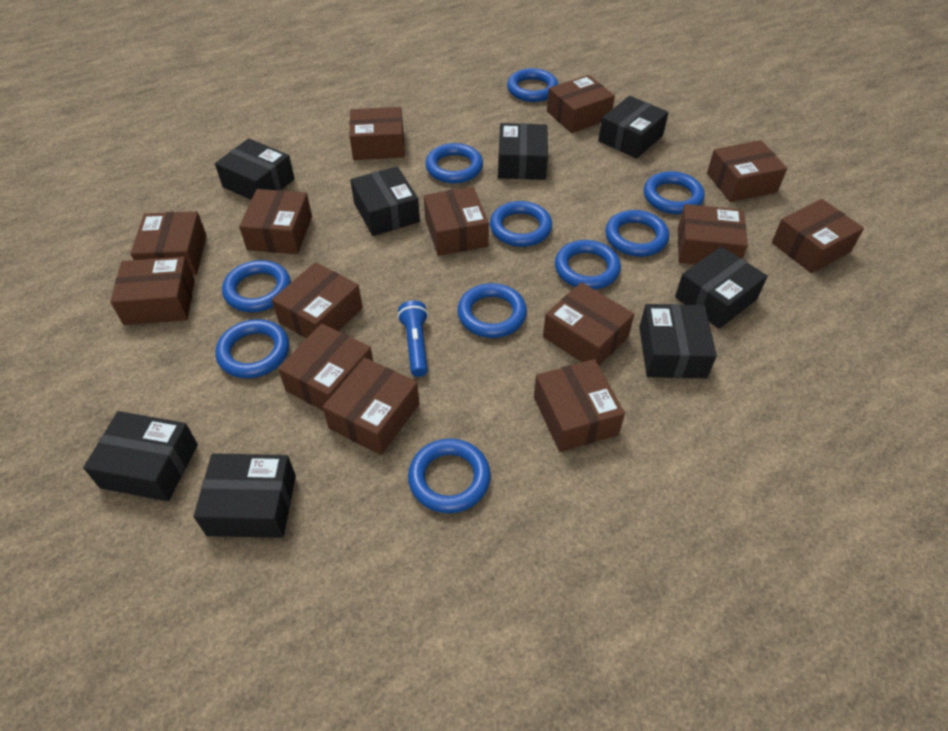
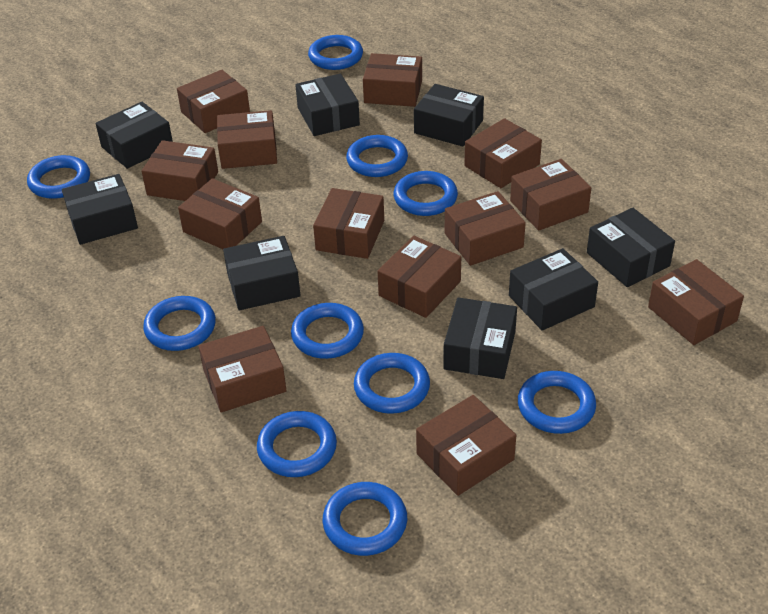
blue flashlight: 1 -> 0
brown box: 14 -> 13

